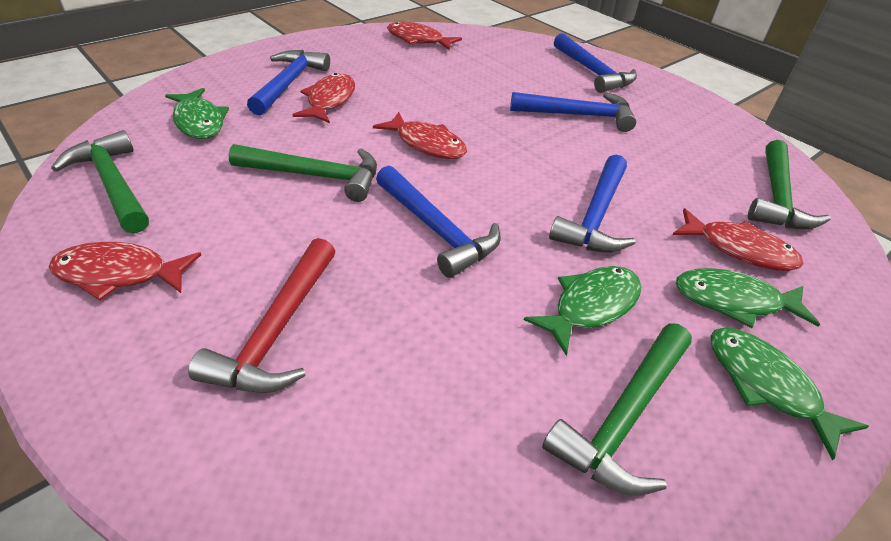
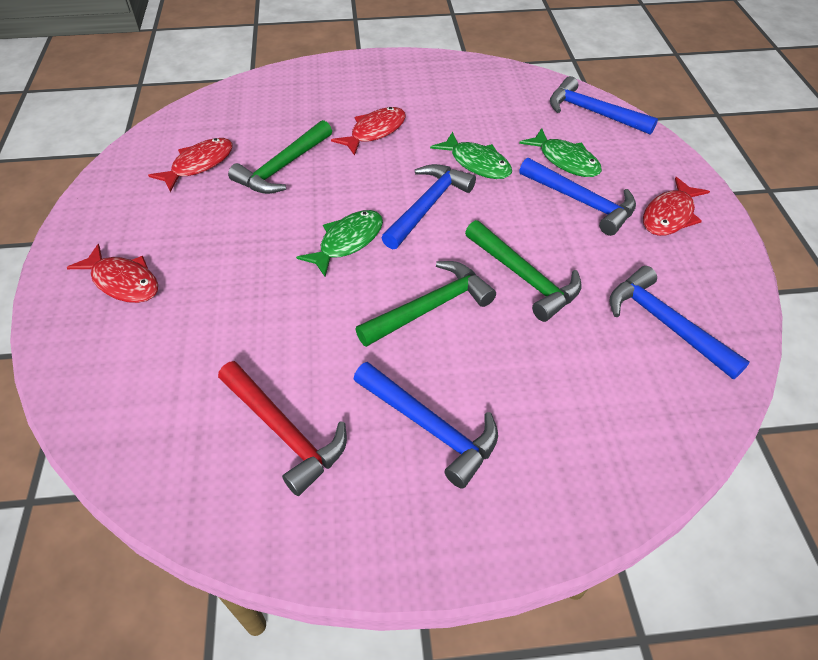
green fish: 4 -> 3
green hammer: 4 -> 3
red fish: 5 -> 4

